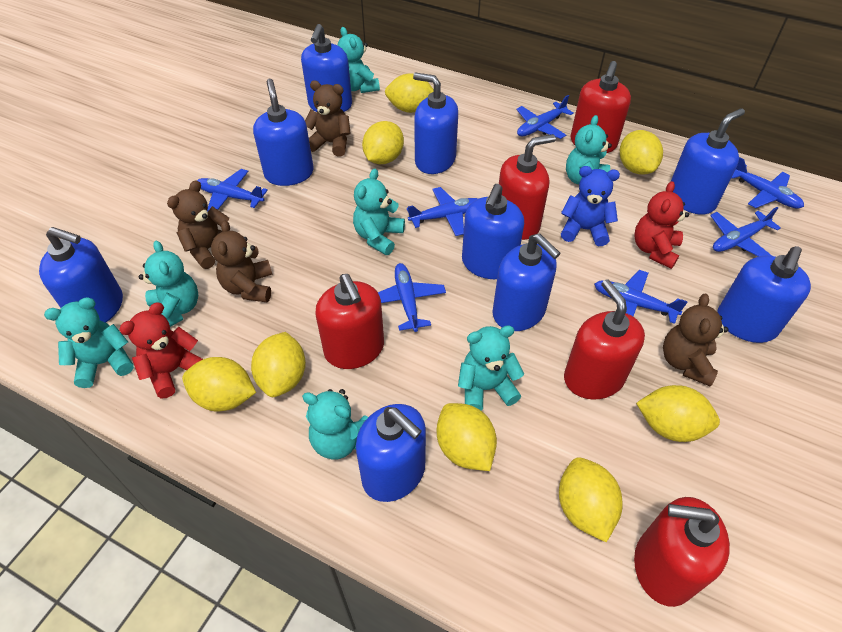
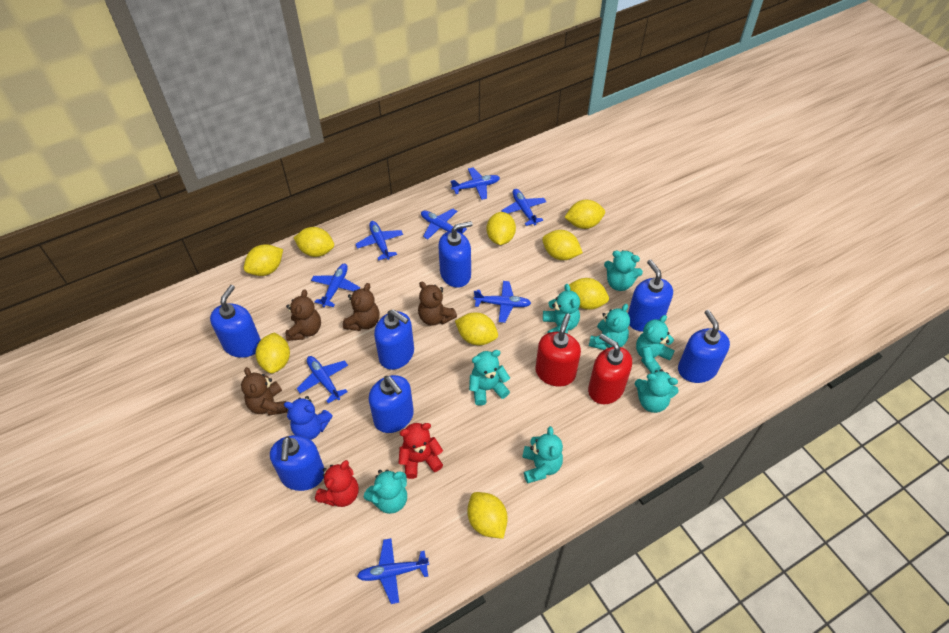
blue plane: 7 -> 8
blue soap dispenser: 9 -> 7
red soap dispenser: 5 -> 2
turquoise teddy bear: 7 -> 8
yellow lemon: 8 -> 9

